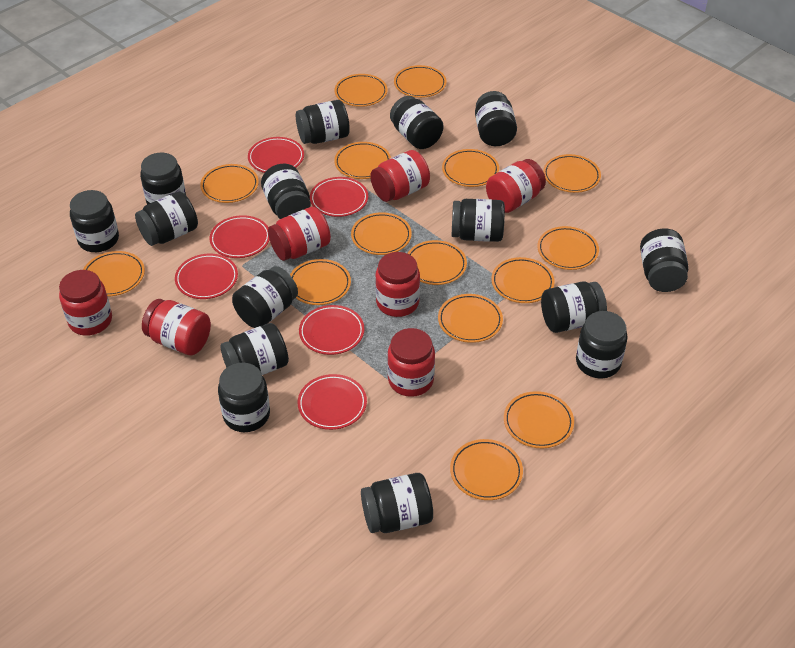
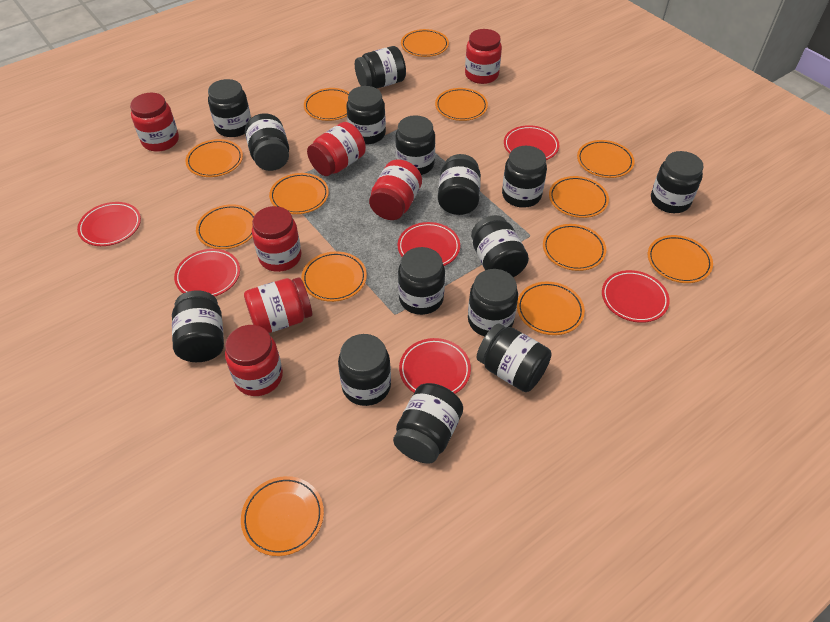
orange plate: 15 -> 13

